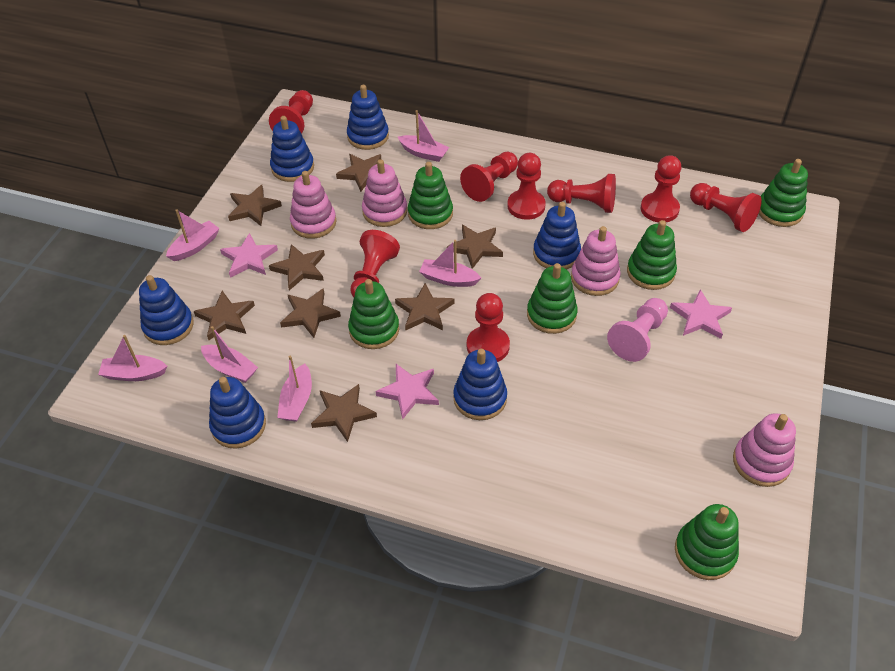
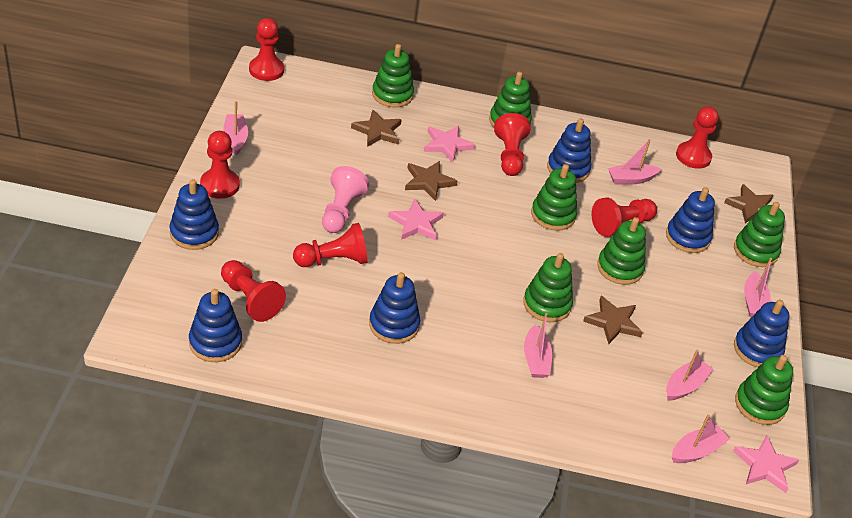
brown star: 8 -> 4
green stacking toy: 6 -> 7
pink stacking toy: 4 -> 0
red pawn: 8 -> 7

